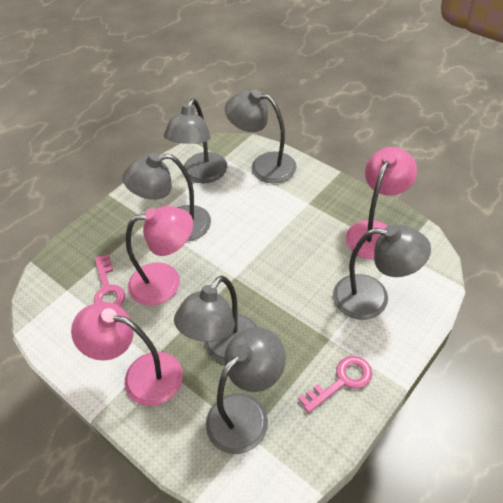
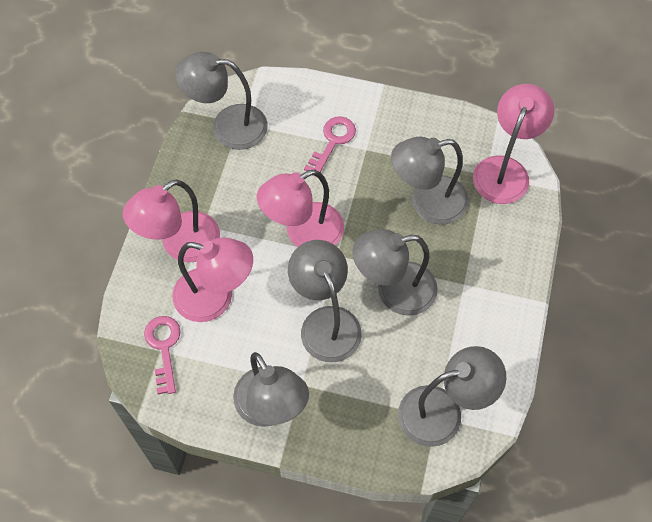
pink lamp: 3 -> 4

